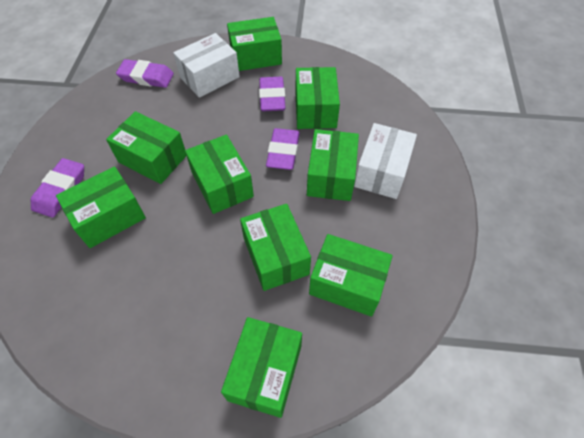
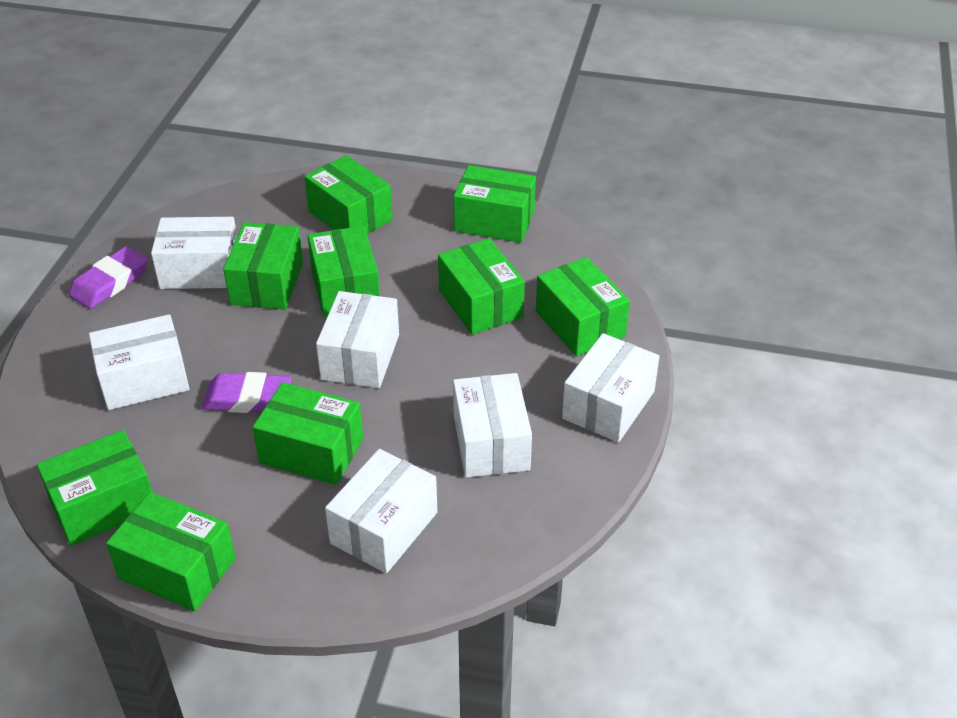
purple eraser: 4 -> 2
white box: 2 -> 6

